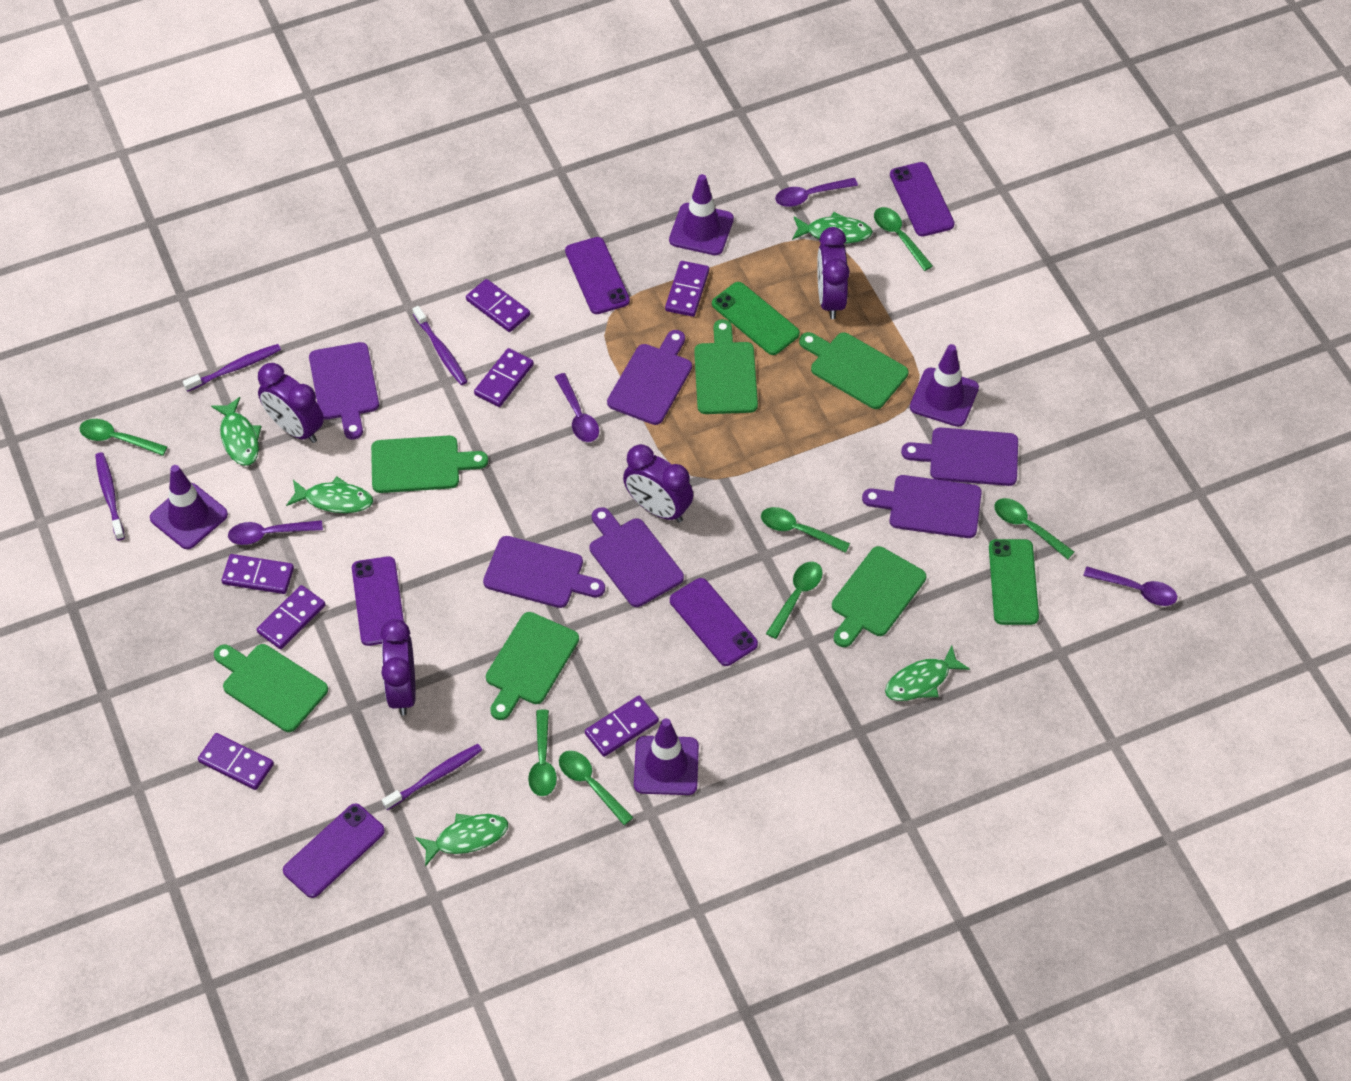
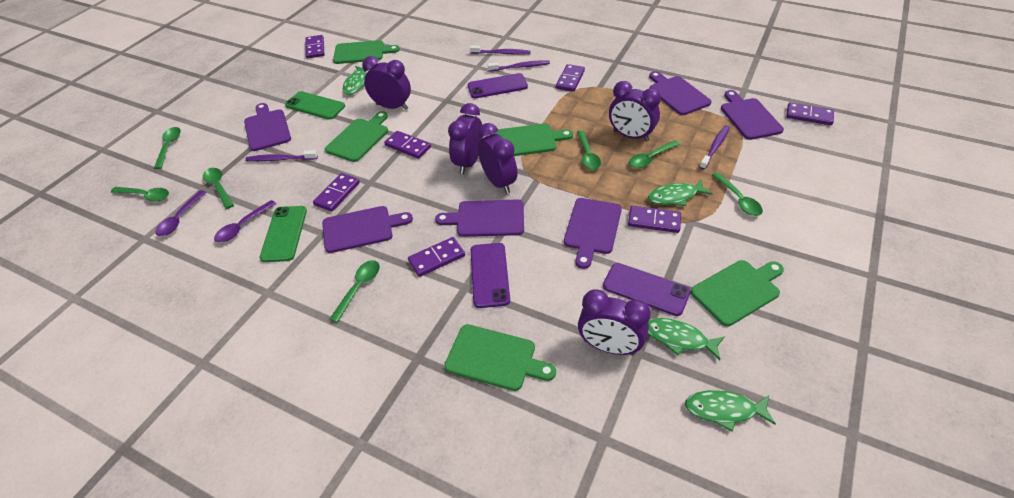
green cutting board: 6 -> 5
green fish: 5 -> 4
purple clock: 4 -> 5
purple phone: 5 -> 3
purple spoon: 4 -> 2
purple traffic cone: 4 -> 0

